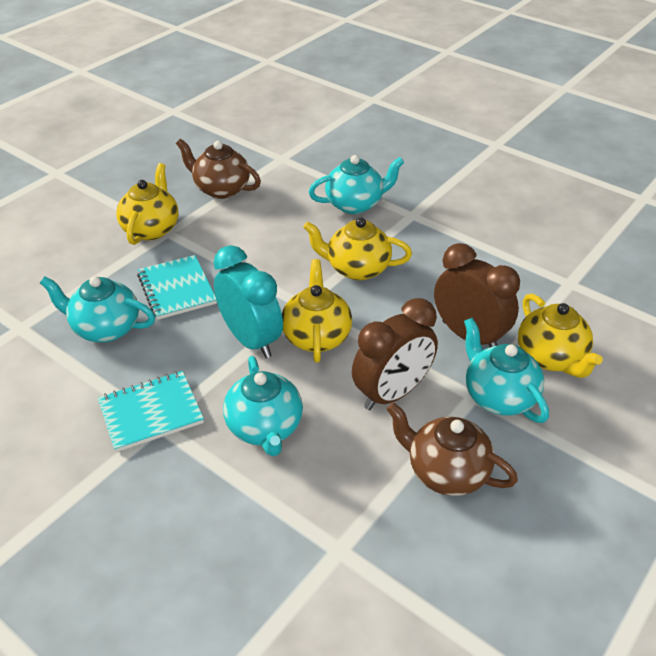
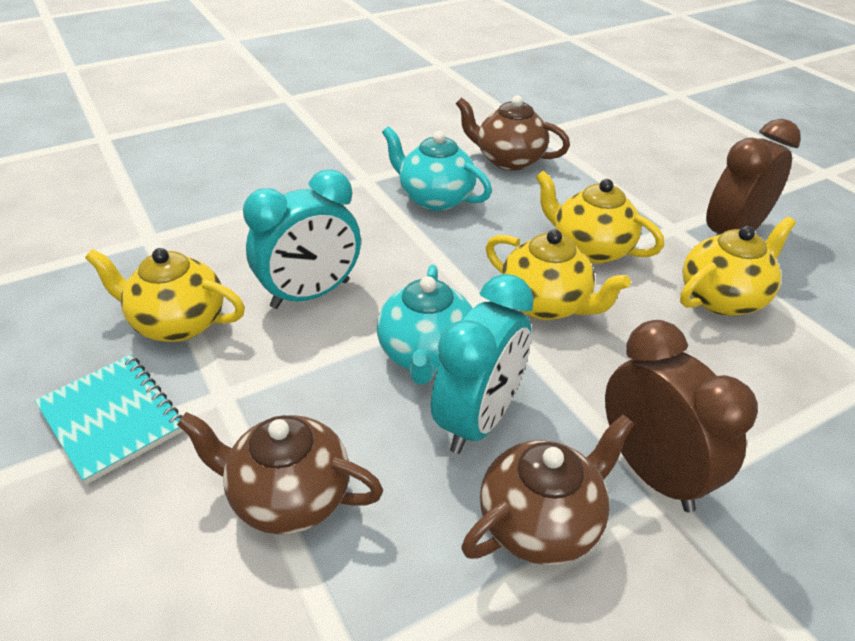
brown teapot: 2 -> 3
turquoise clock: 1 -> 2
turquoise notebook: 2 -> 1
turquoise teapot: 4 -> 2

